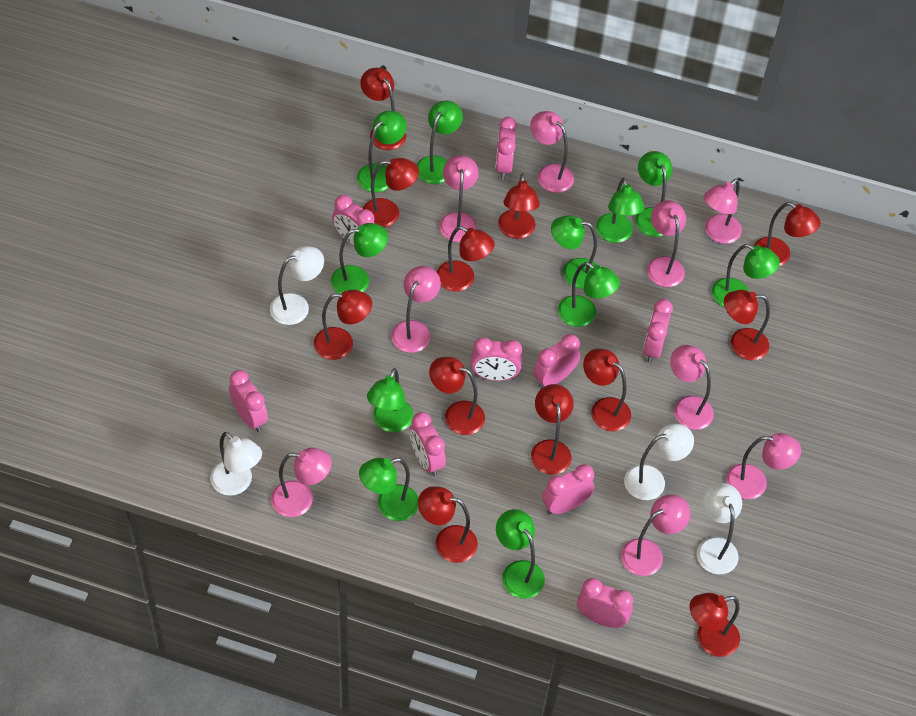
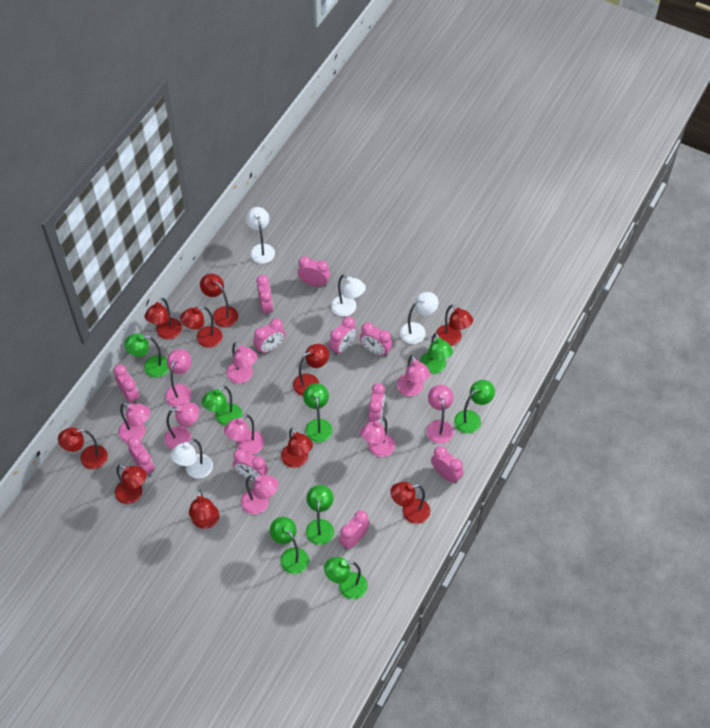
green lamp: 11 -> 8
pink clock: 9 -> 11
red lamp: 12 -> 10

